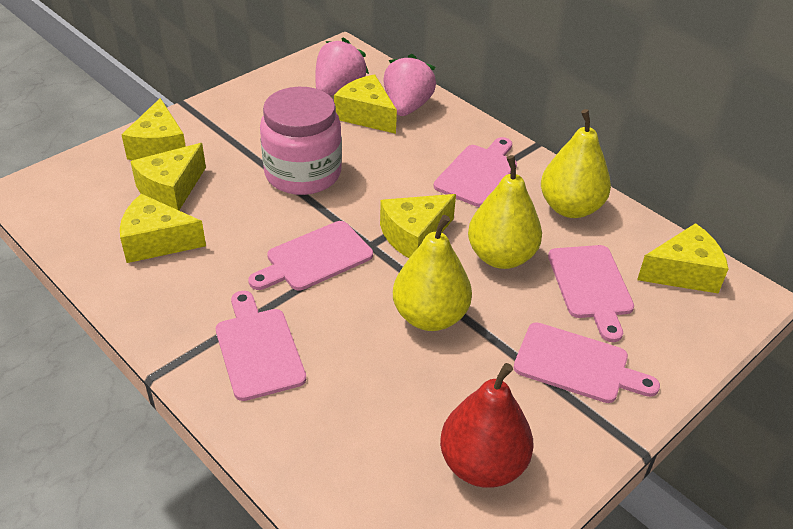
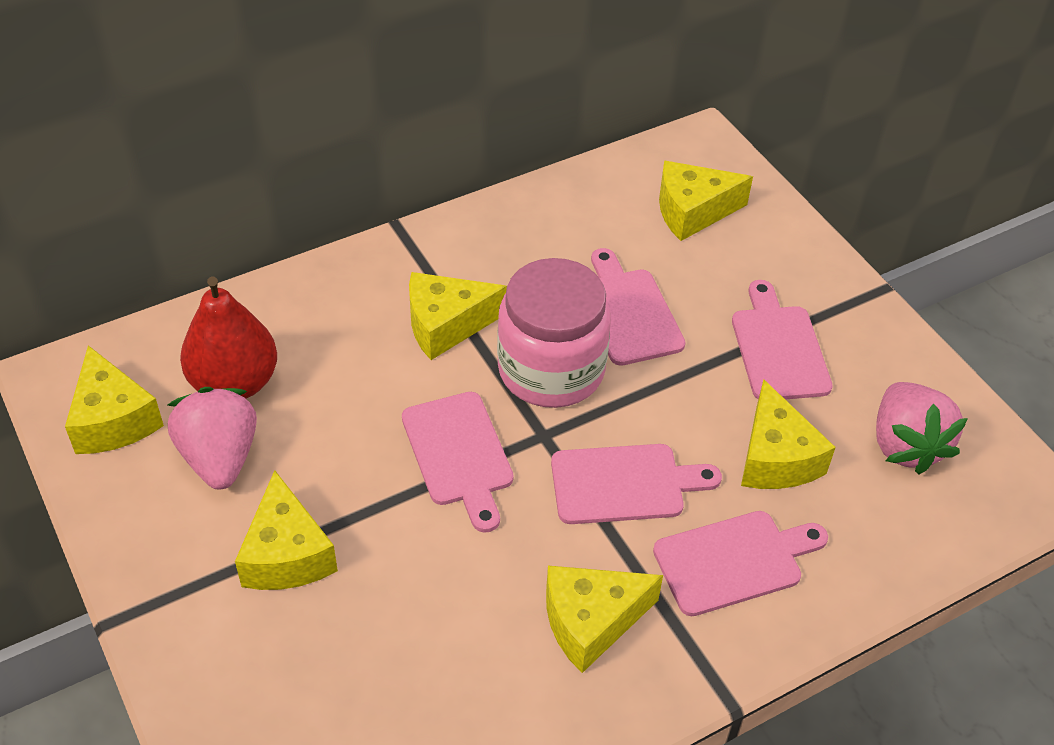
yellow pear: 3 -> 0

